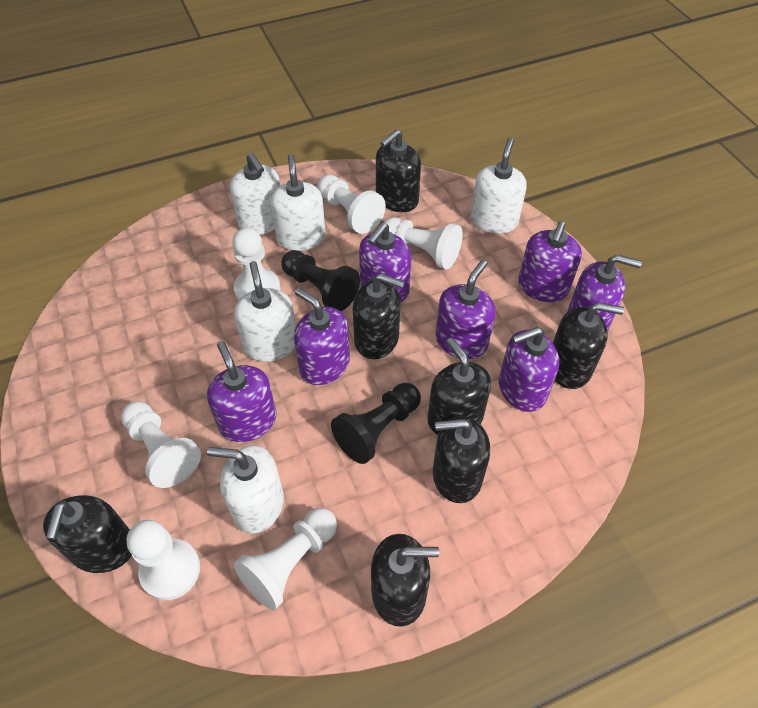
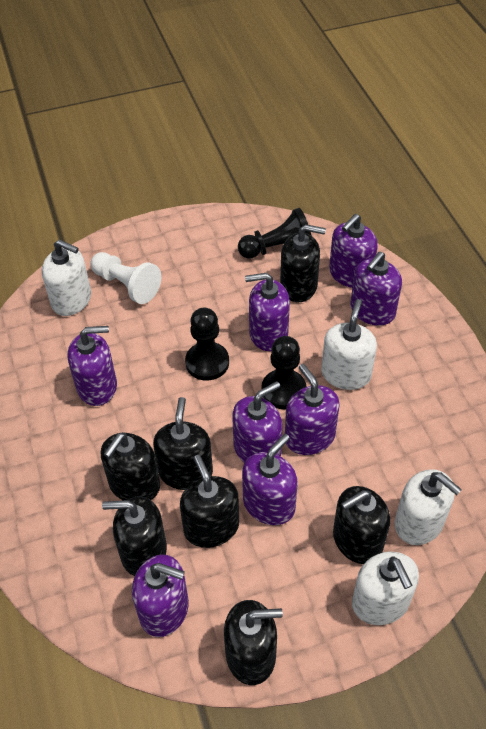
black pawn: 2 -> 3
purple soap dispenser: 7 -> 8
white pawn: 6 -> 1
white soap dispenser: 5 -> 4

